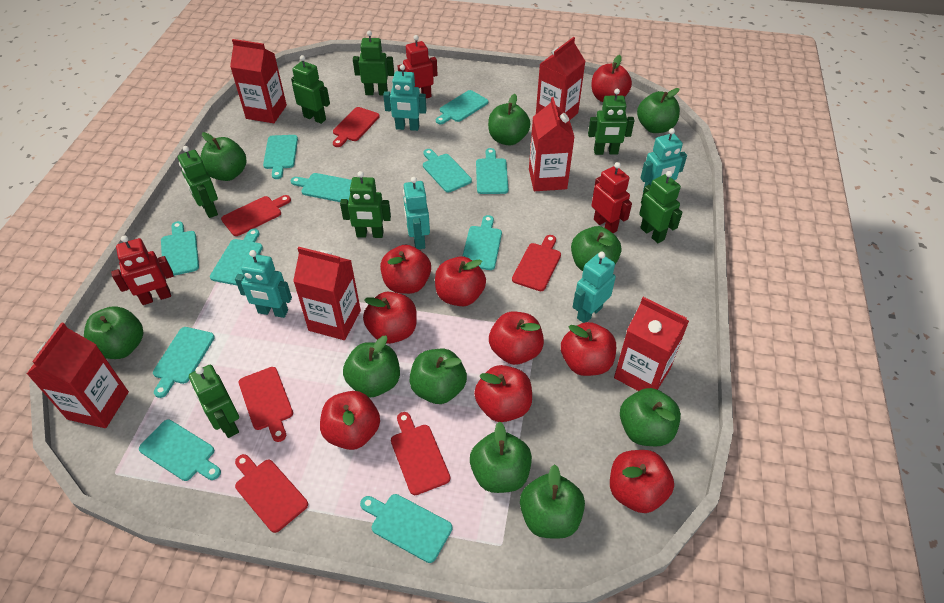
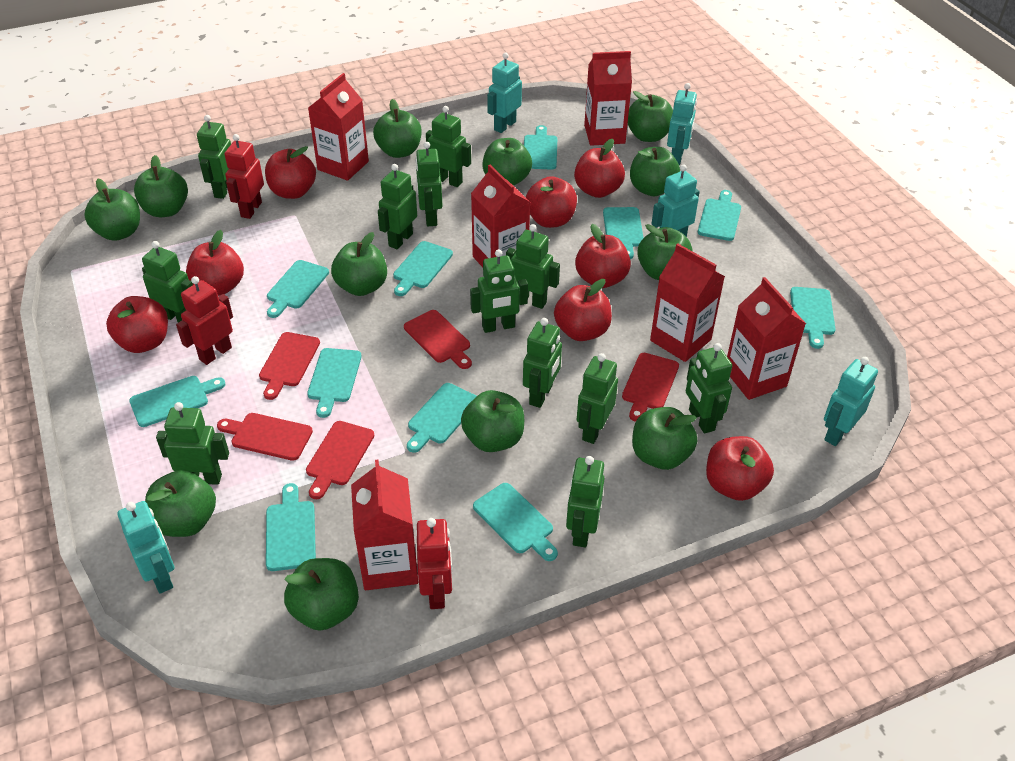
green apple: 10 -> 12
green robot: 7 -> 12
red apple: 9 -> 8
red cutting board: 6 -> 5

